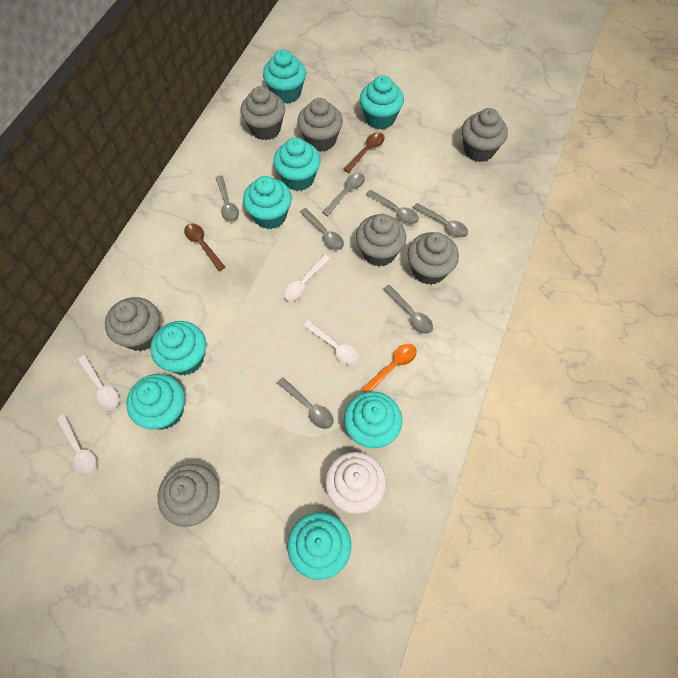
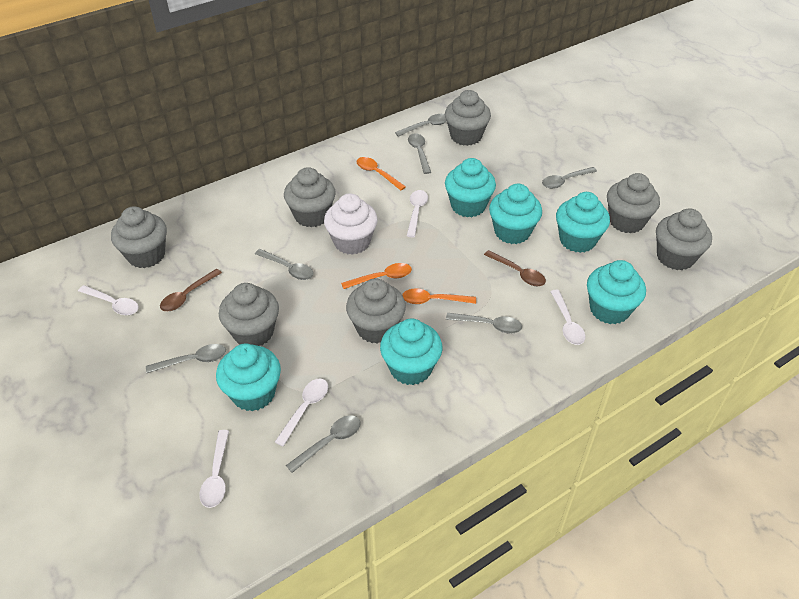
orange spoon: 1 -> 3
turquoise cupcake: 8 -> 6
white spoon: 4 -> 5

